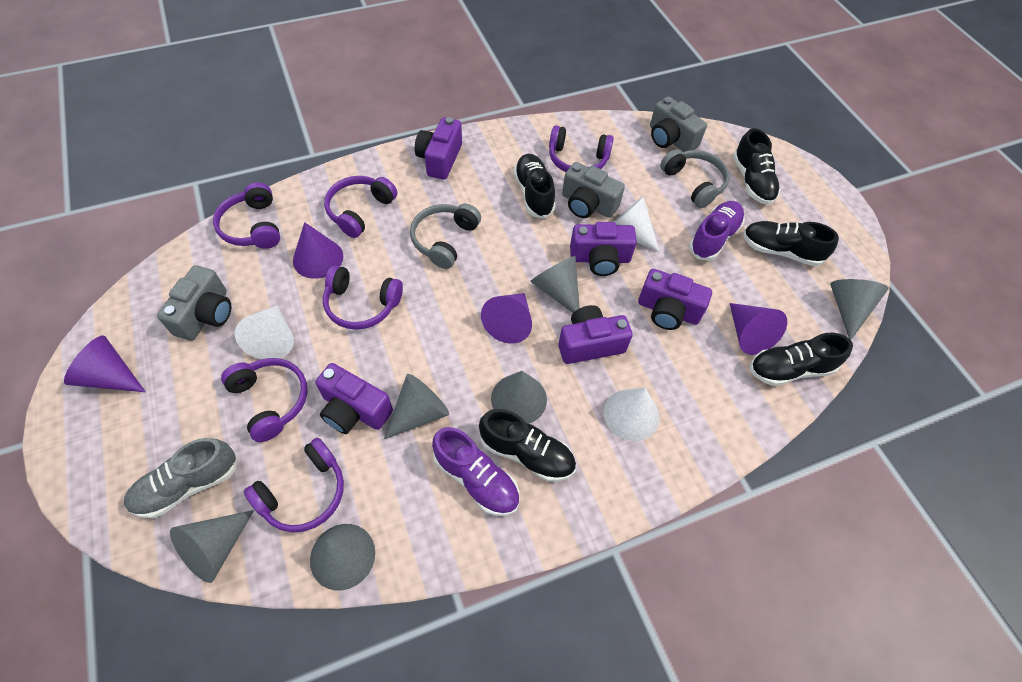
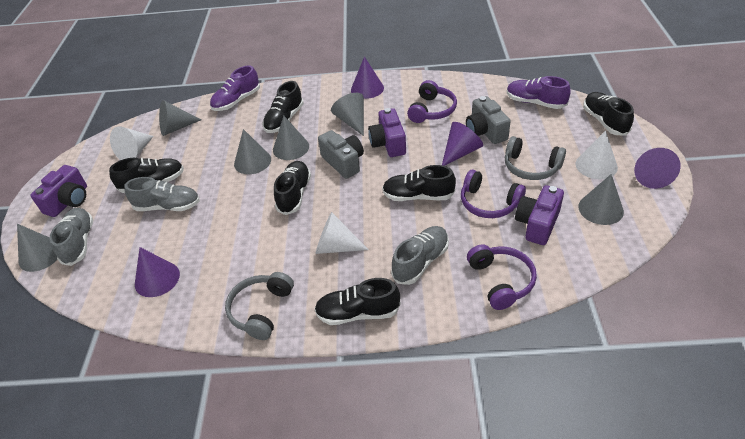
black shoe: 5 -> 6
grey camera: 3 -> 2
grey shoe: 1 -> 3
purple camera: 5 -> 3
purple headphones: 6 -> 3

